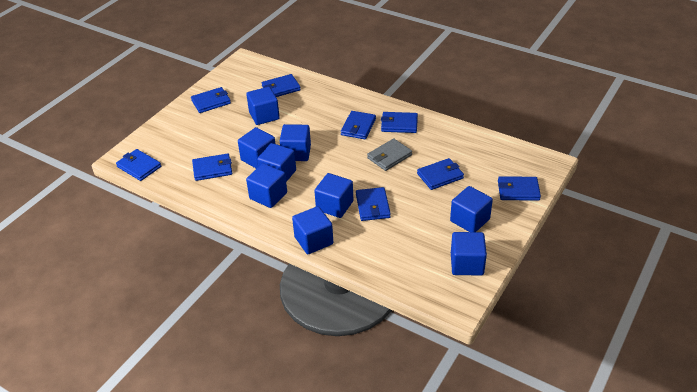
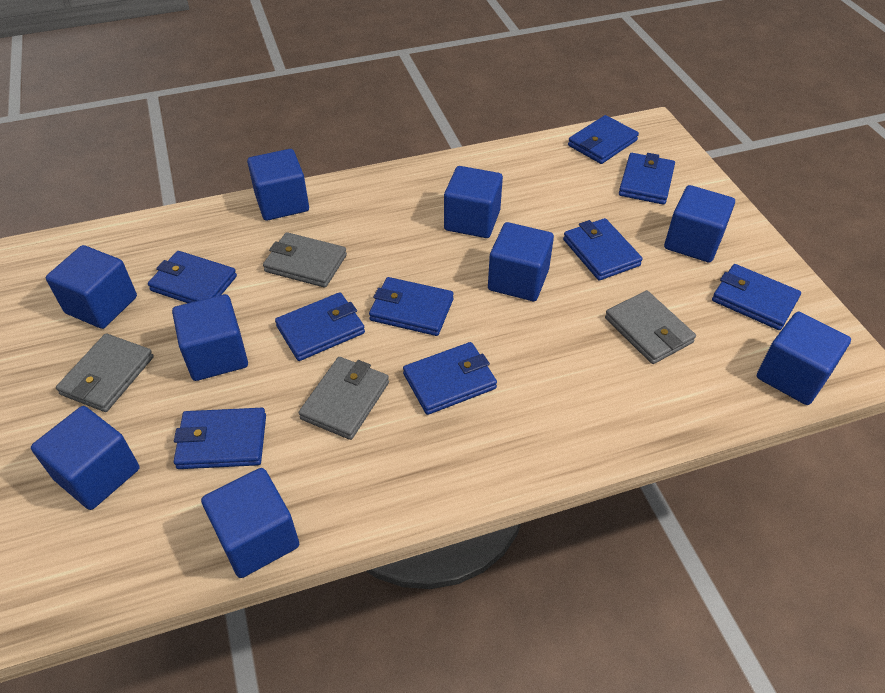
grey wallet: 1 -> 4

